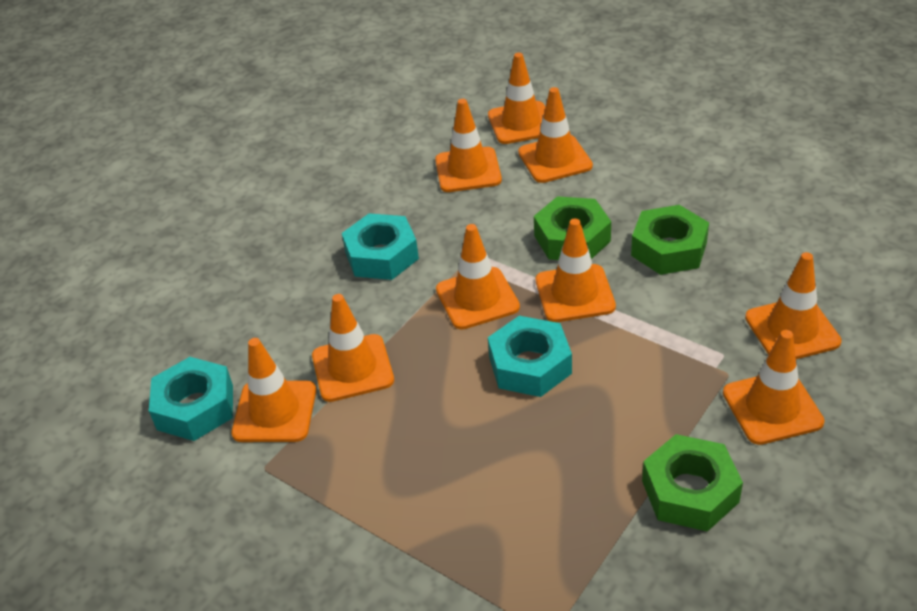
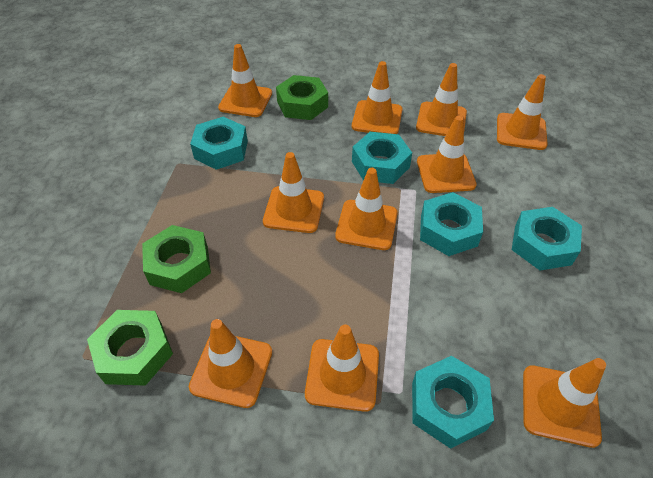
orange traffic cone: 9 -> 10
turquoise nut: 3 -> 5

